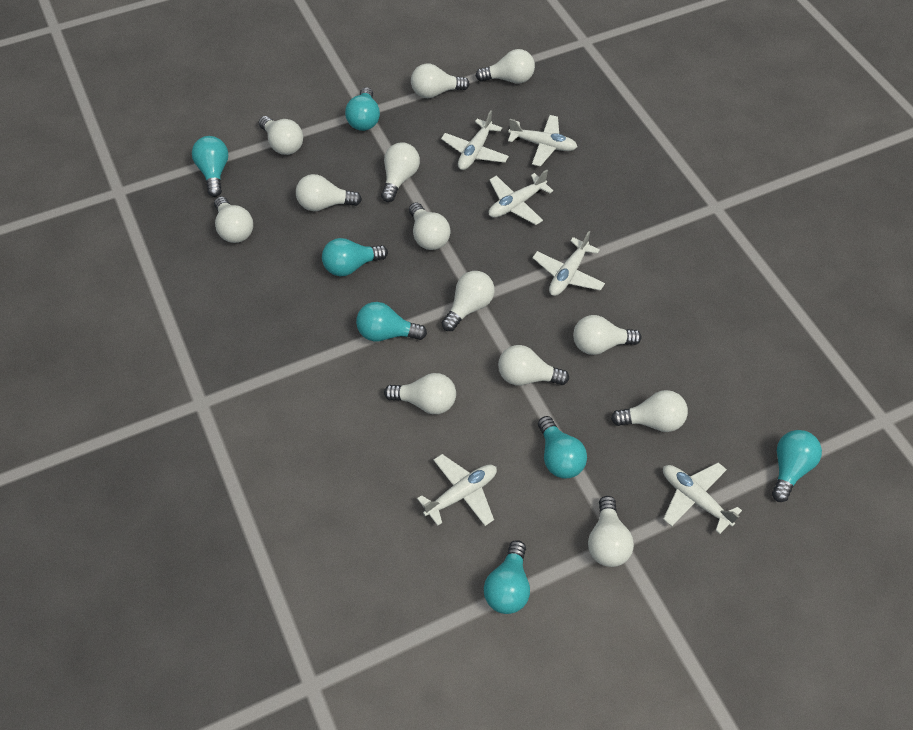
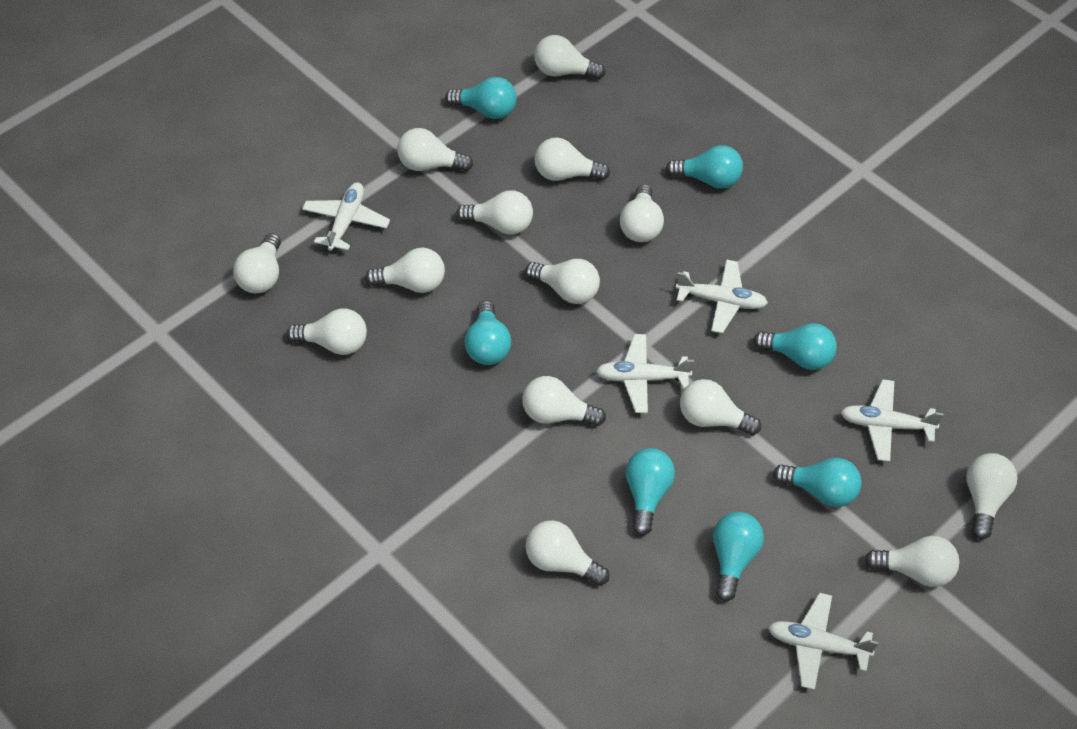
white light bulb: 13 -> 14
white plane: 6 -> 5

